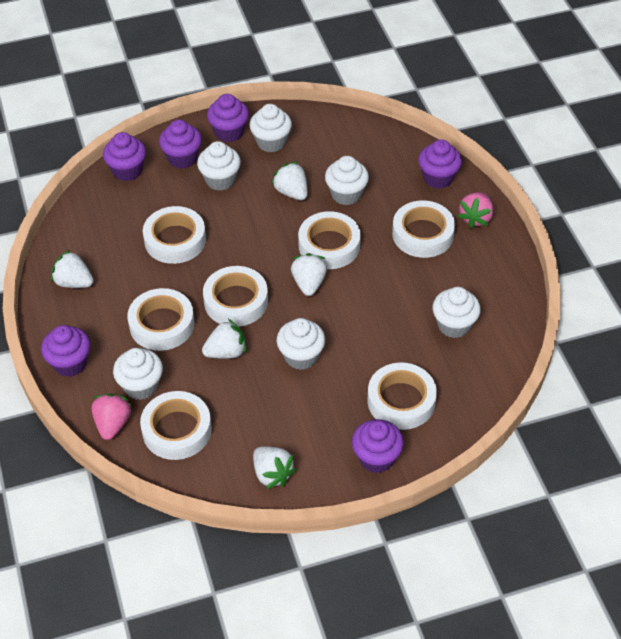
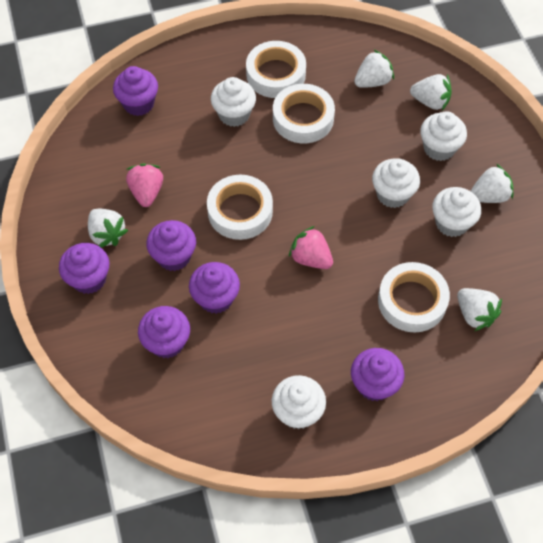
white cupcake: 6 -> 5
white tape: 7 -> 4

